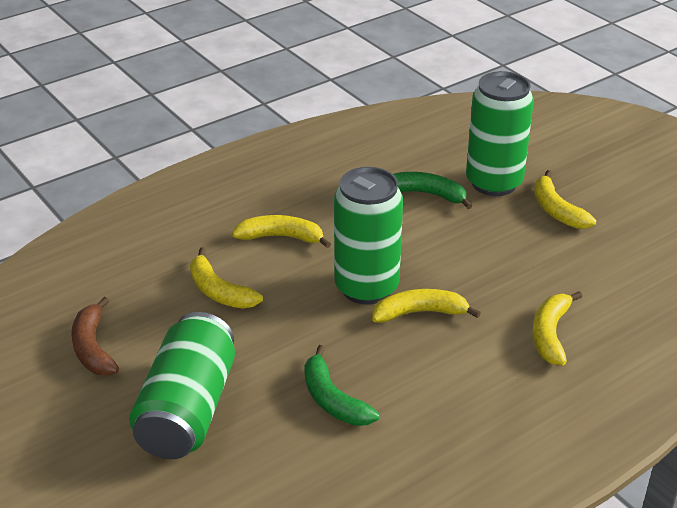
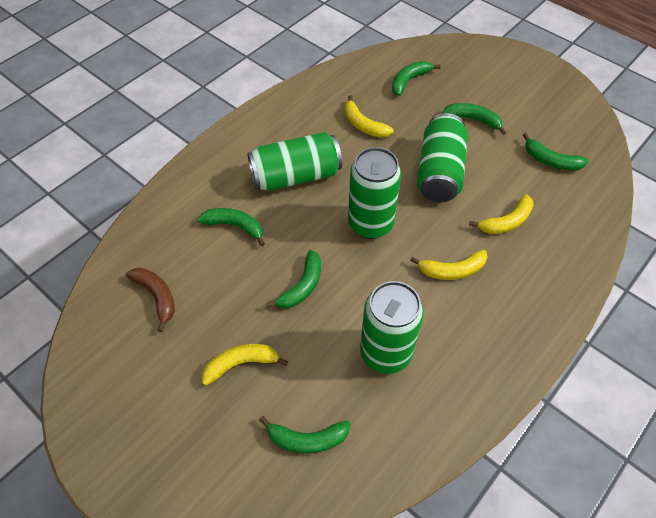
green banana: 2 -> 6
green can: 3 -> 4
yellow banana: 5 -> 4

